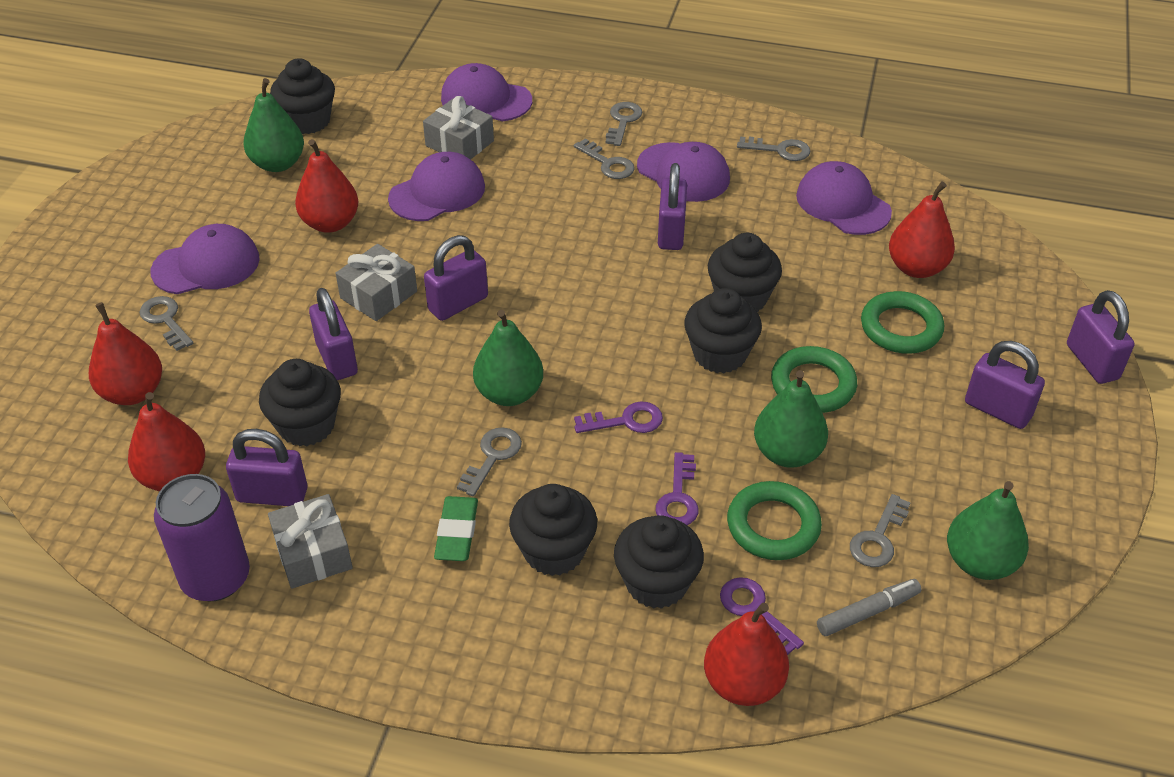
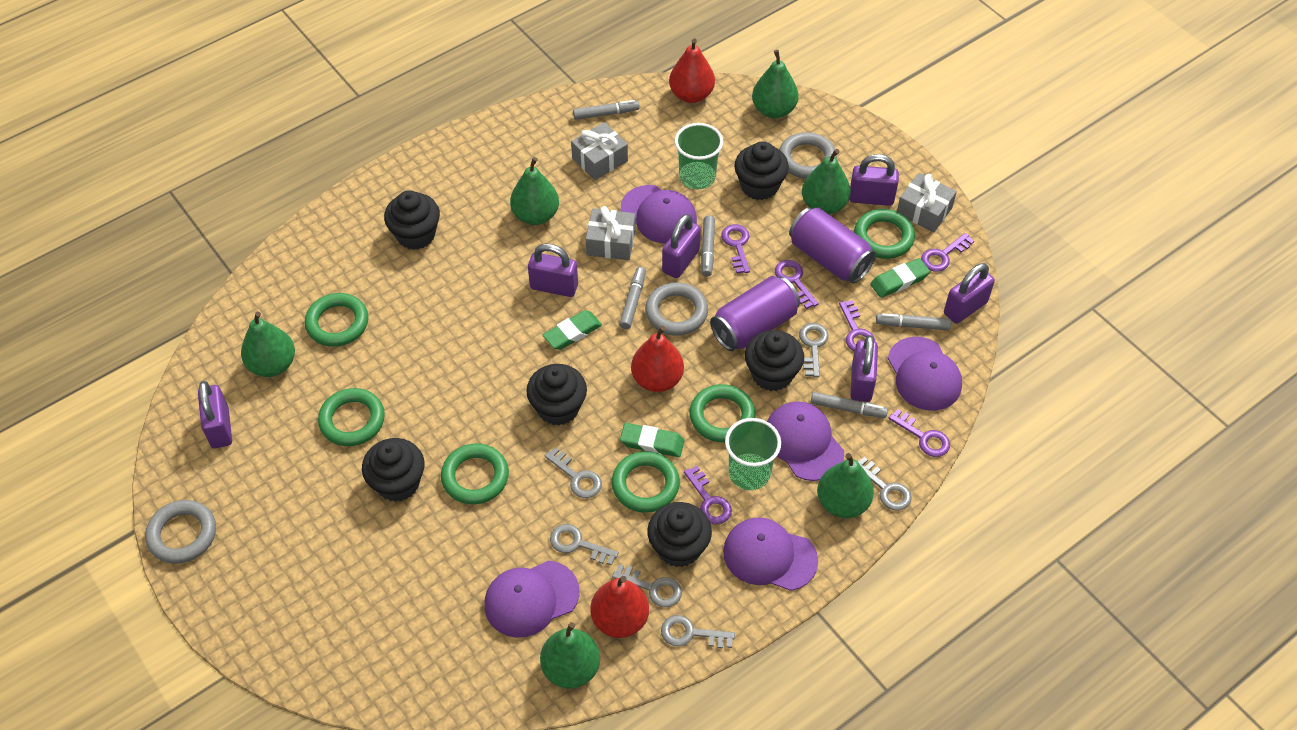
green cup: 0 -> 2
green eraser: 1 -> 3
green pear: 4 -> 6
green ring: 3 -> 6
grey marker: 1 -> 5
grey ring: 0 -> 3
purple can: 1 -> 2
purple key: 3 -> 6
red pear: 5 -> 3

